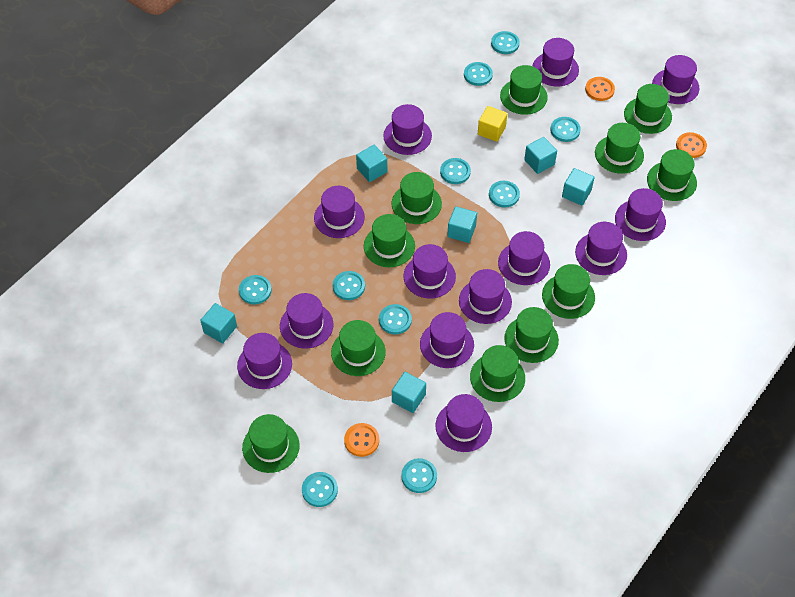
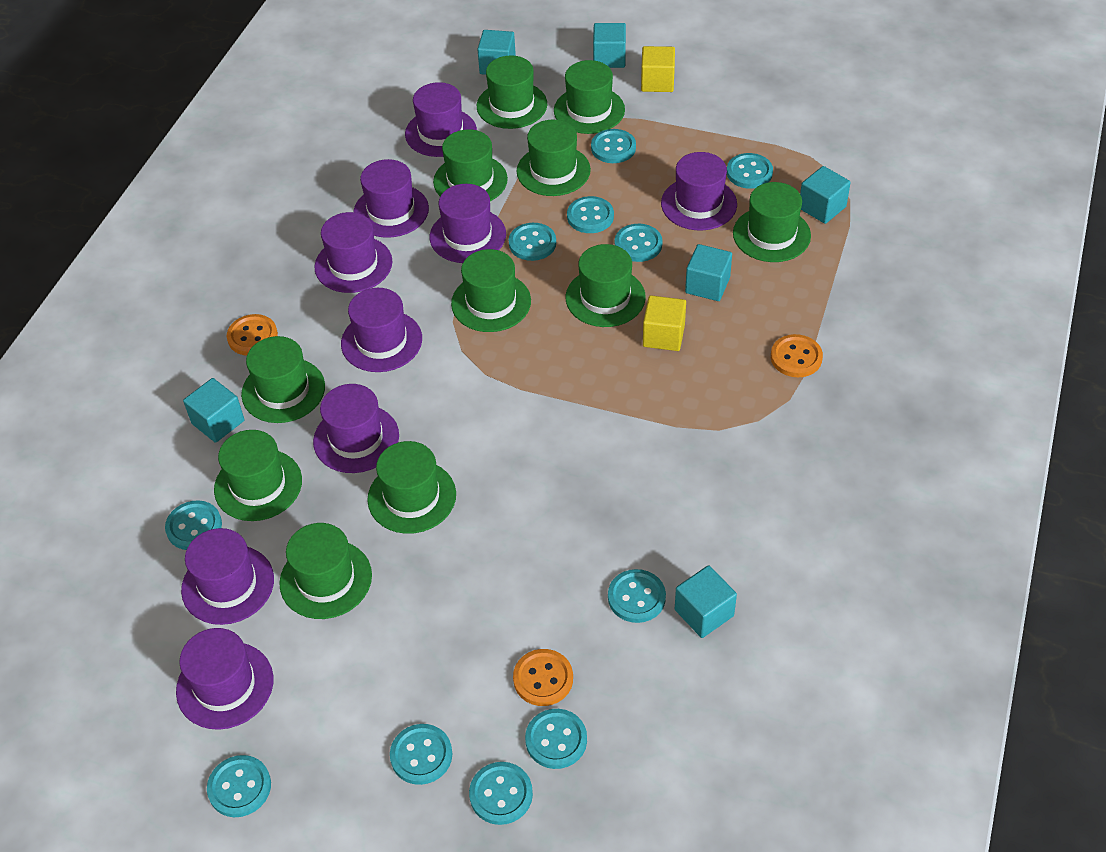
purple hat: 13 -> 9
turquoise button: 10 -> 11
yellow cube: 1 -> 2

